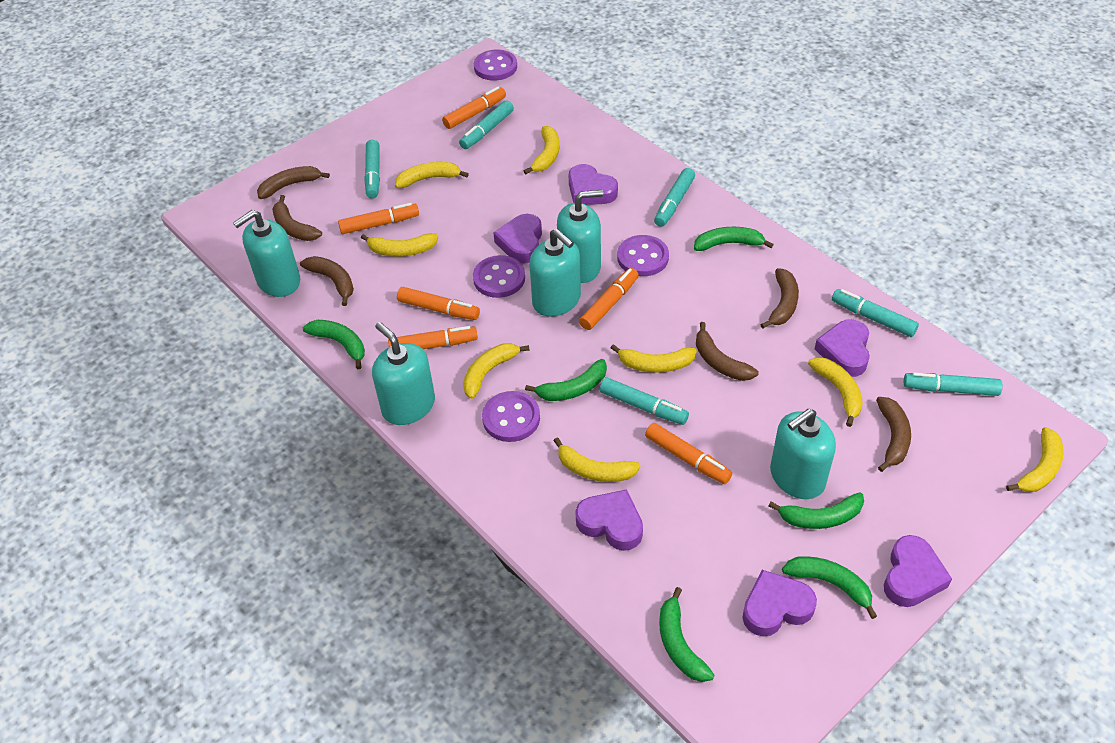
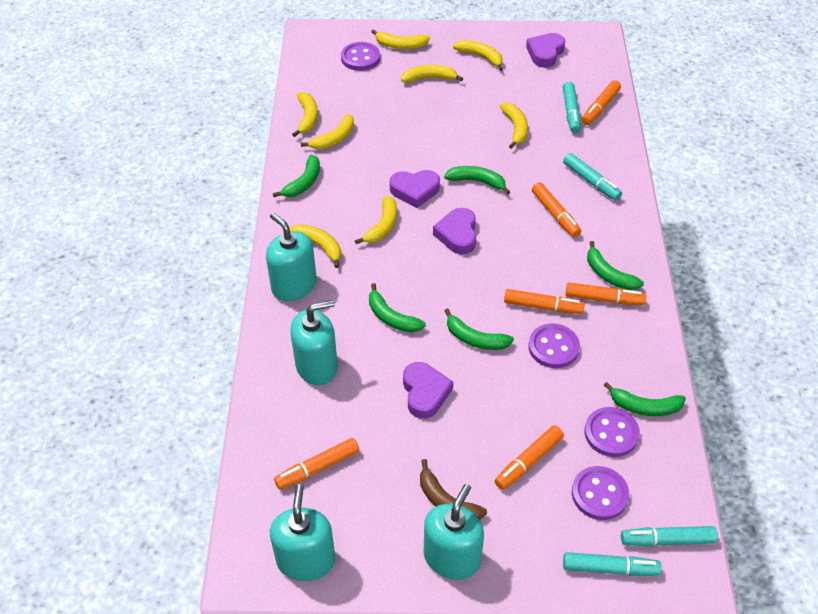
brown banana: 6 -> 1
purple heart: 6 -> 4
turquoise marker: 6 -> 4
turquoise soap dispenser: 5 -> 4

